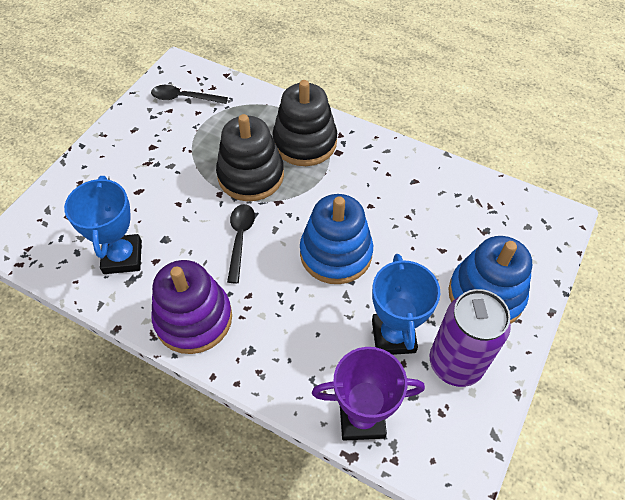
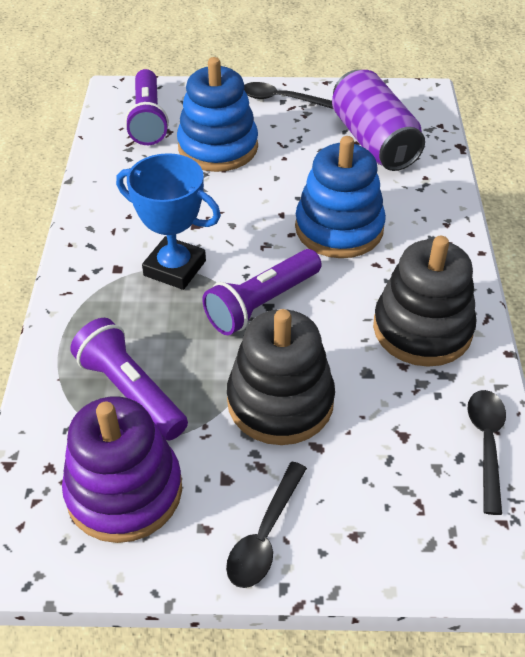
black spoon: 2 -> 3
blue trophy: 2 -> 1
purple flashlight: 0 -> 3
purple trophy: 1 -> 0

